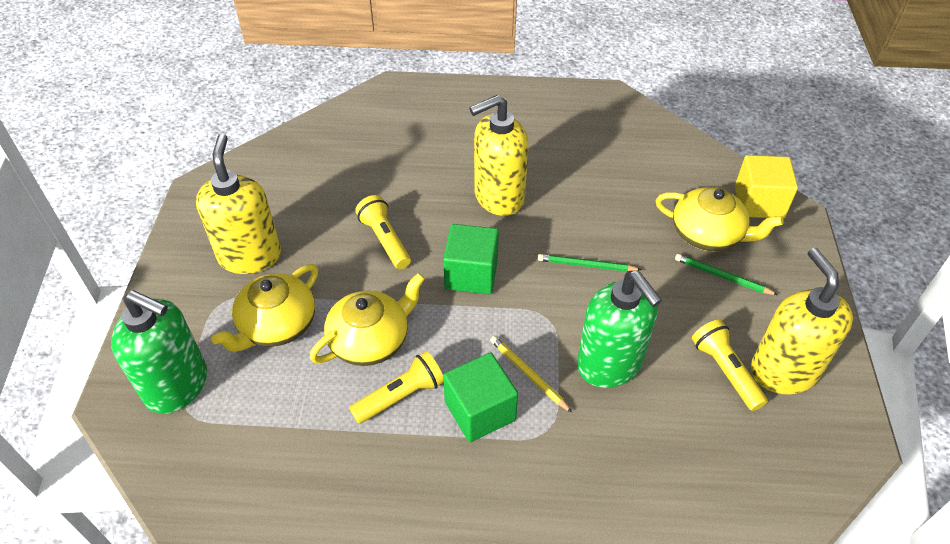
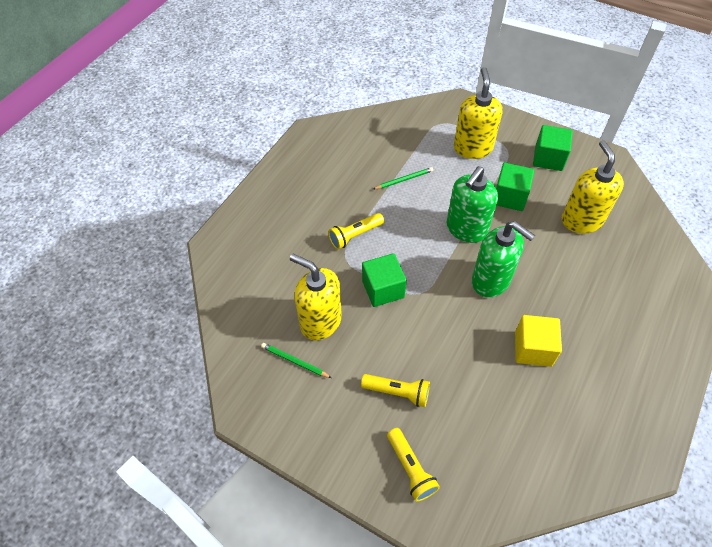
green cube: 2 -> 3
yellow pencil: 1 -> 0
yellow teapot: 3 -> 0

